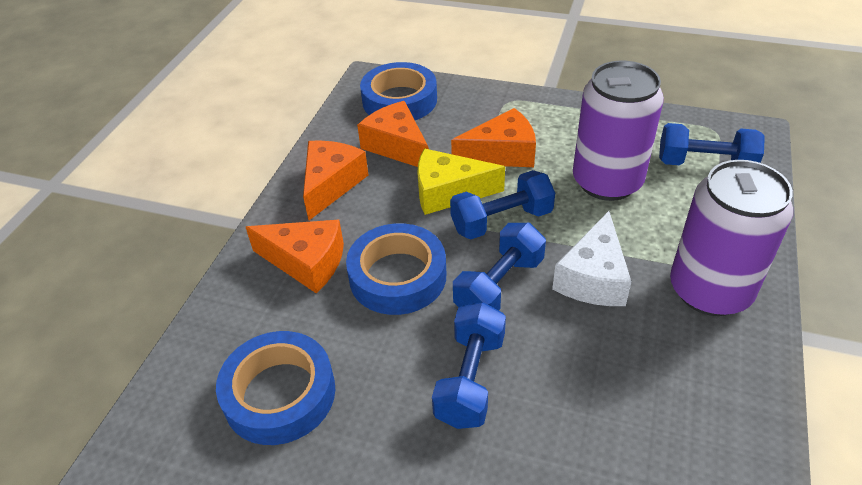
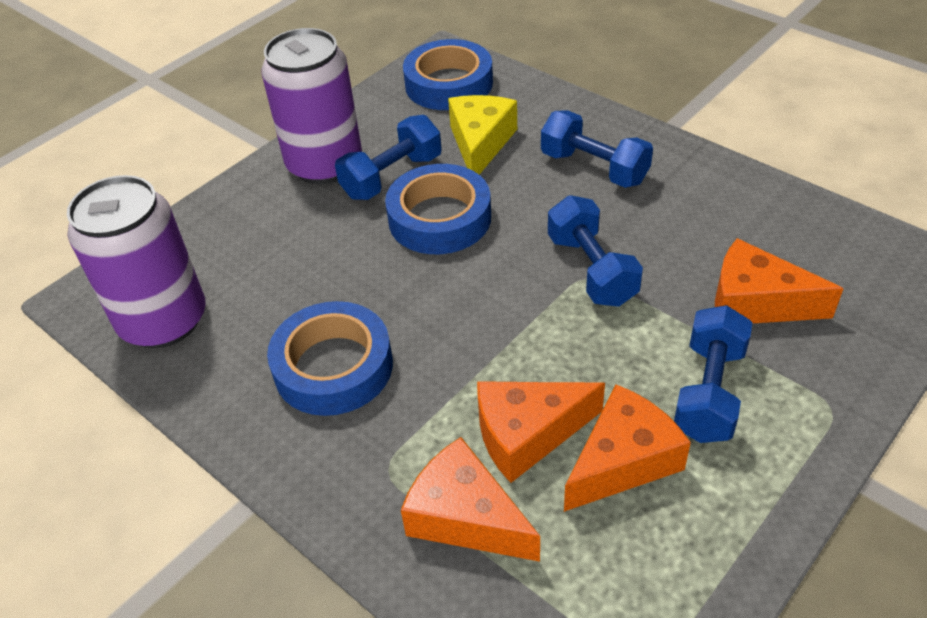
white cheese: 1 -> 0

